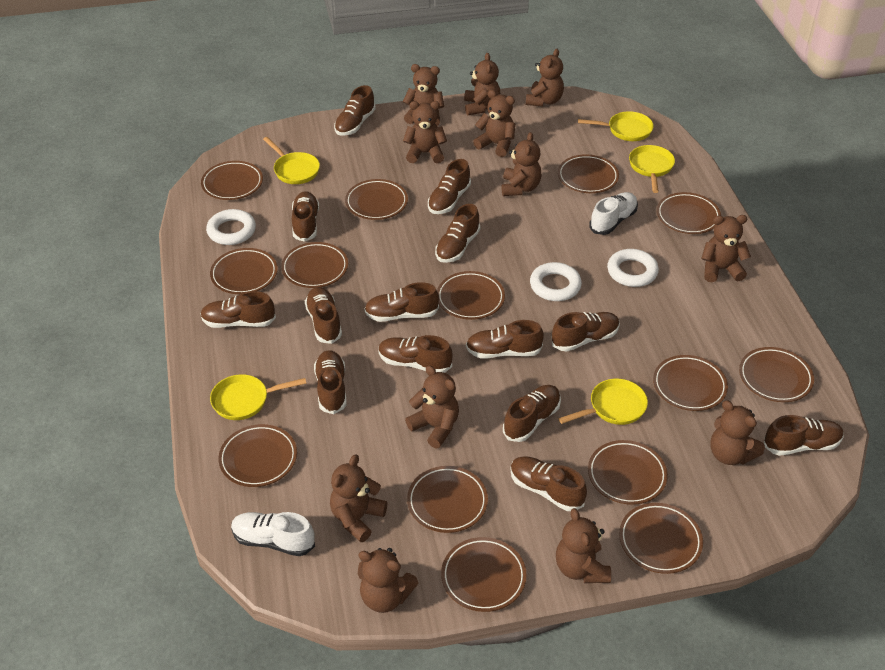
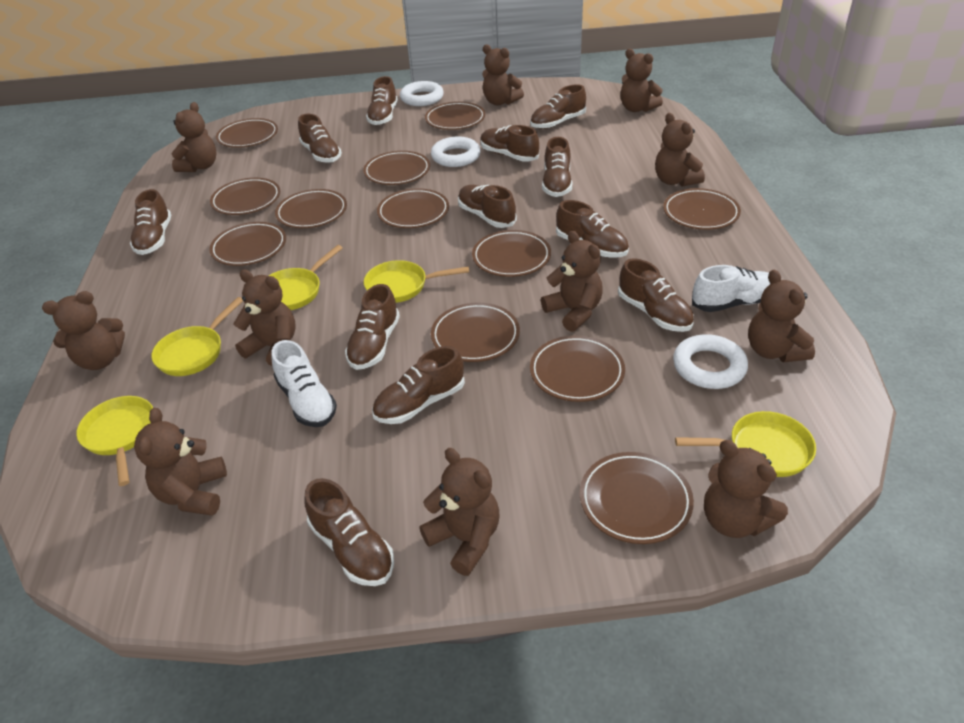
brown plate: 14 -> 12
brown shoe: 14 -> 12
brown teddy bear: 12 -> 11

